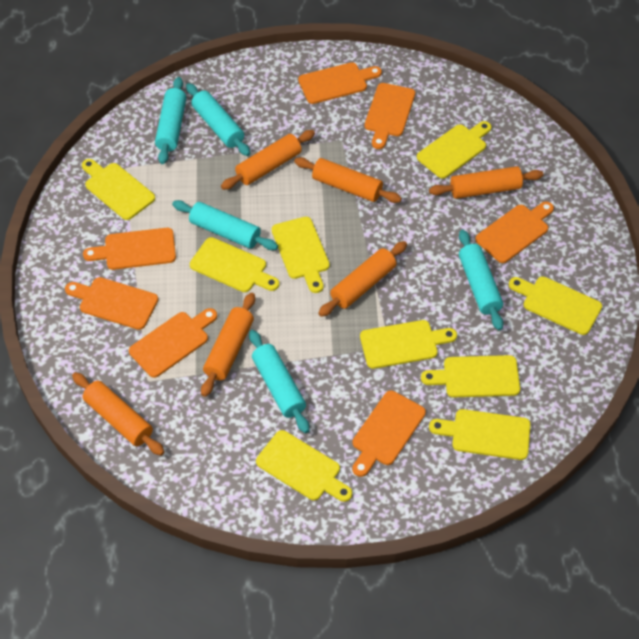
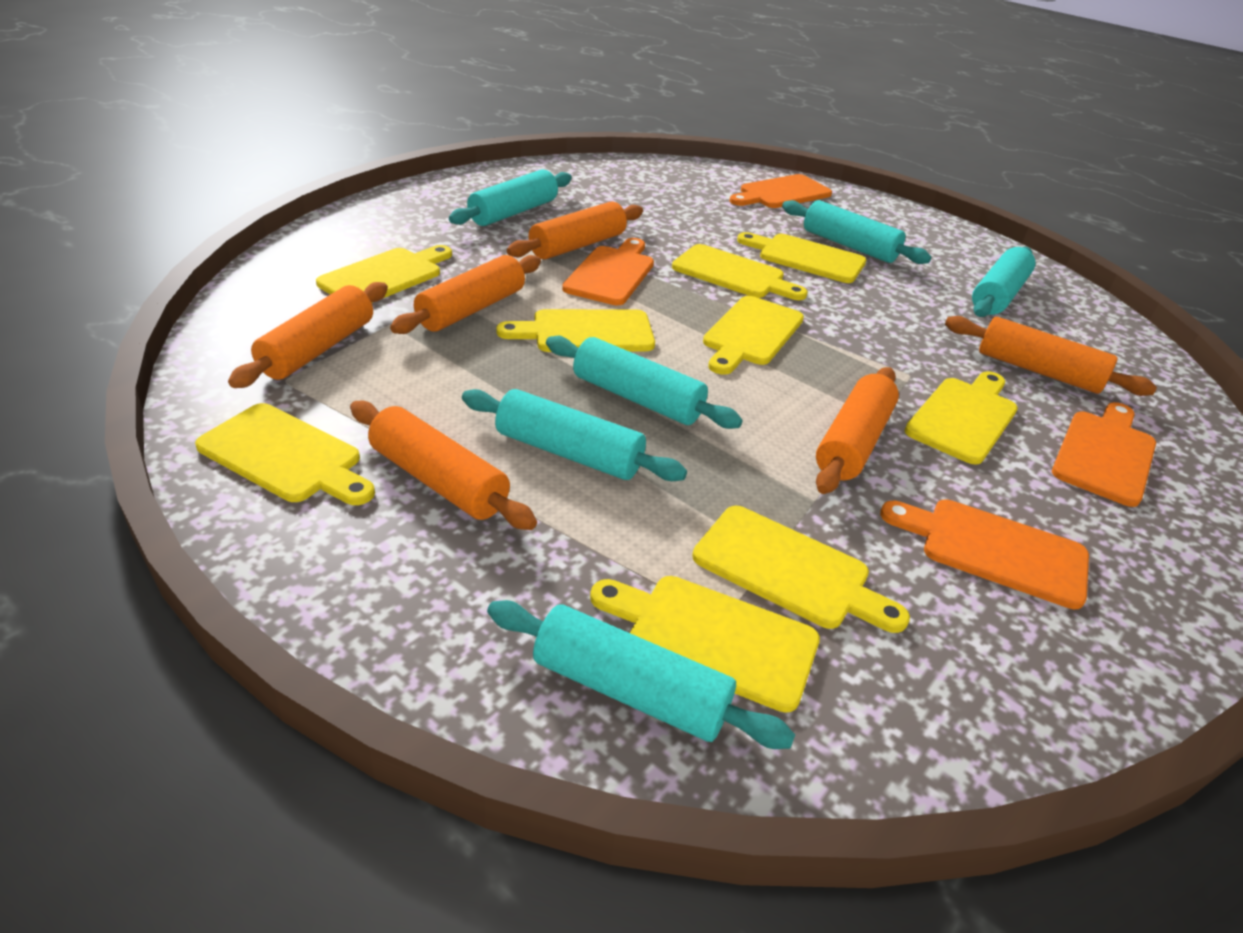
orange cutting board: 7 -> 4
turquoise rolling pin: 5 -> 6

